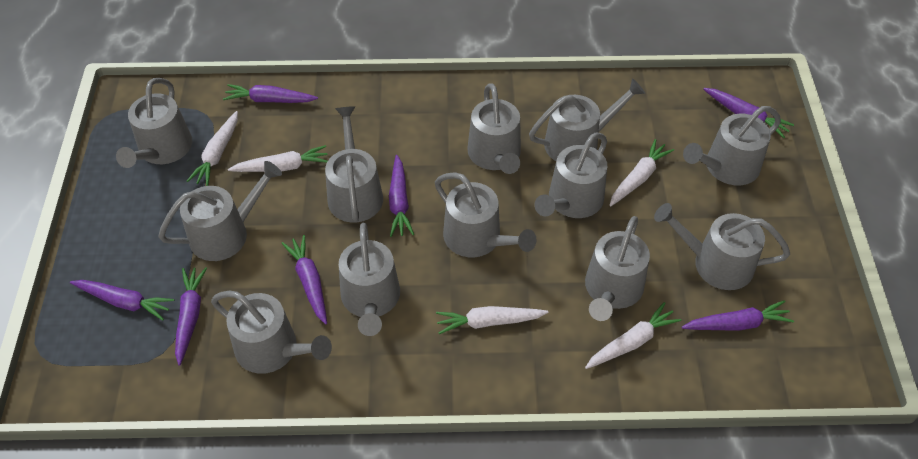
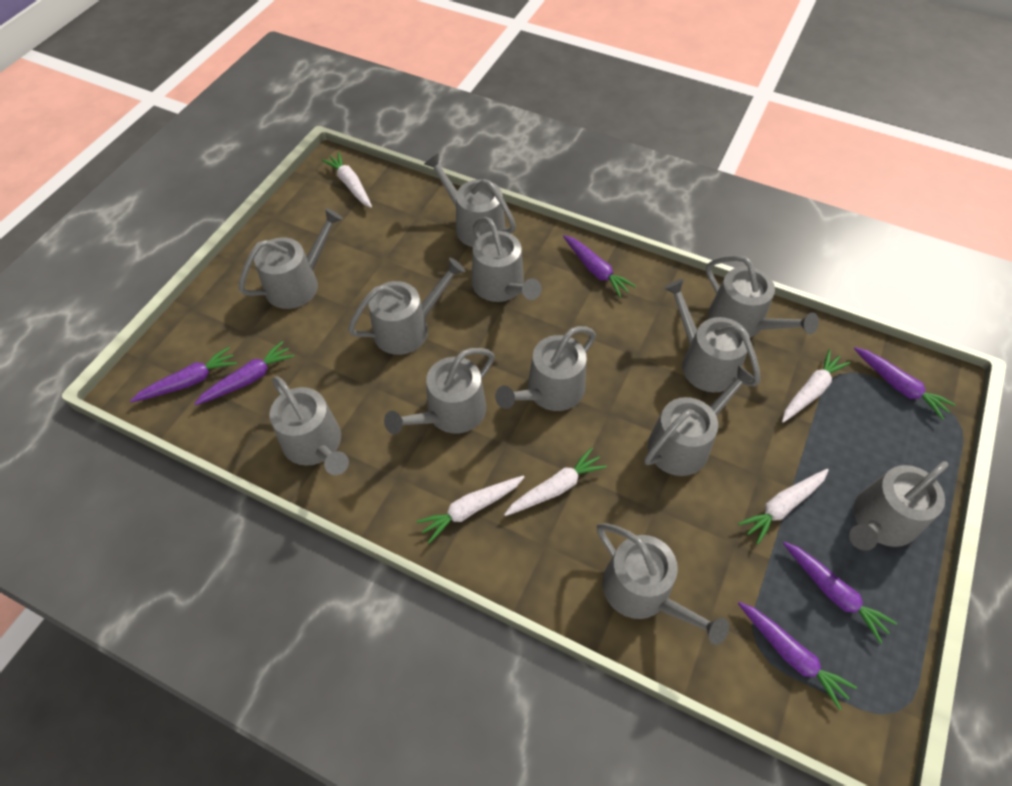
purple carrot: 7 -> 6

